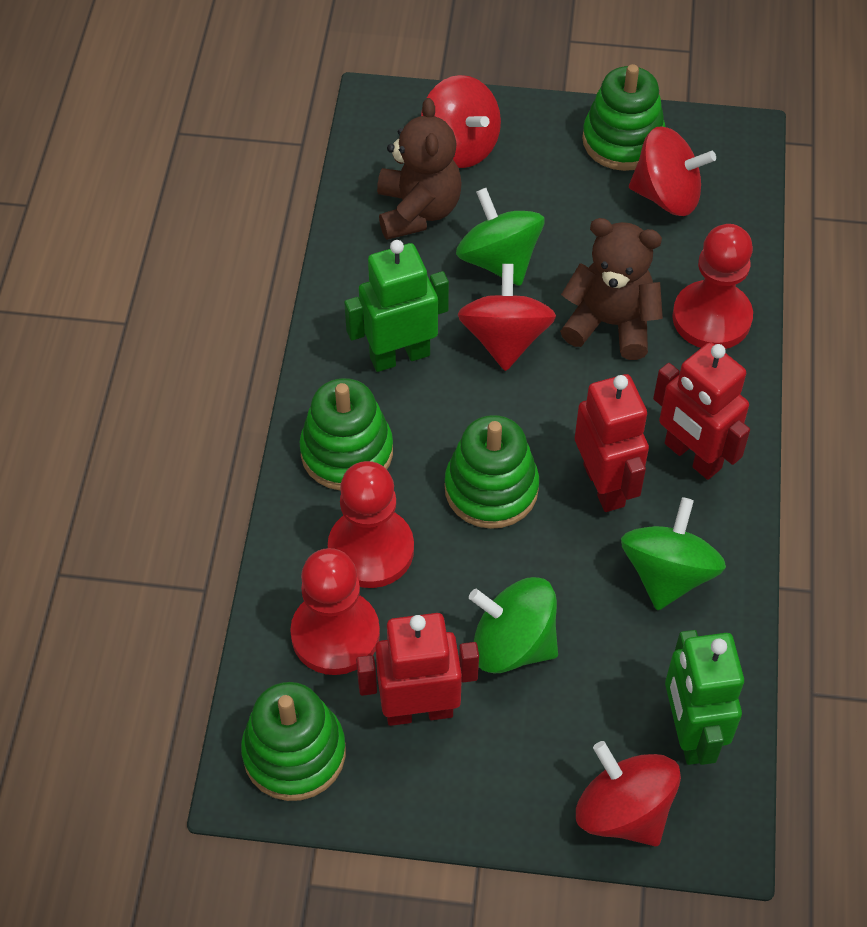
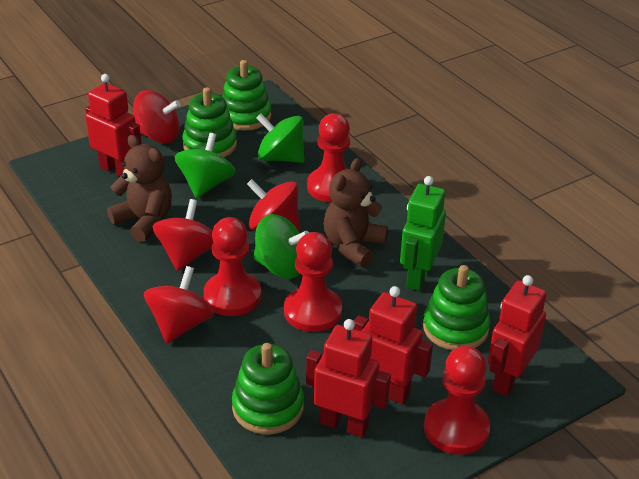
green robot: 2 -> 1
red pawn: 3 -> 4
red robot: 3 -> 4

